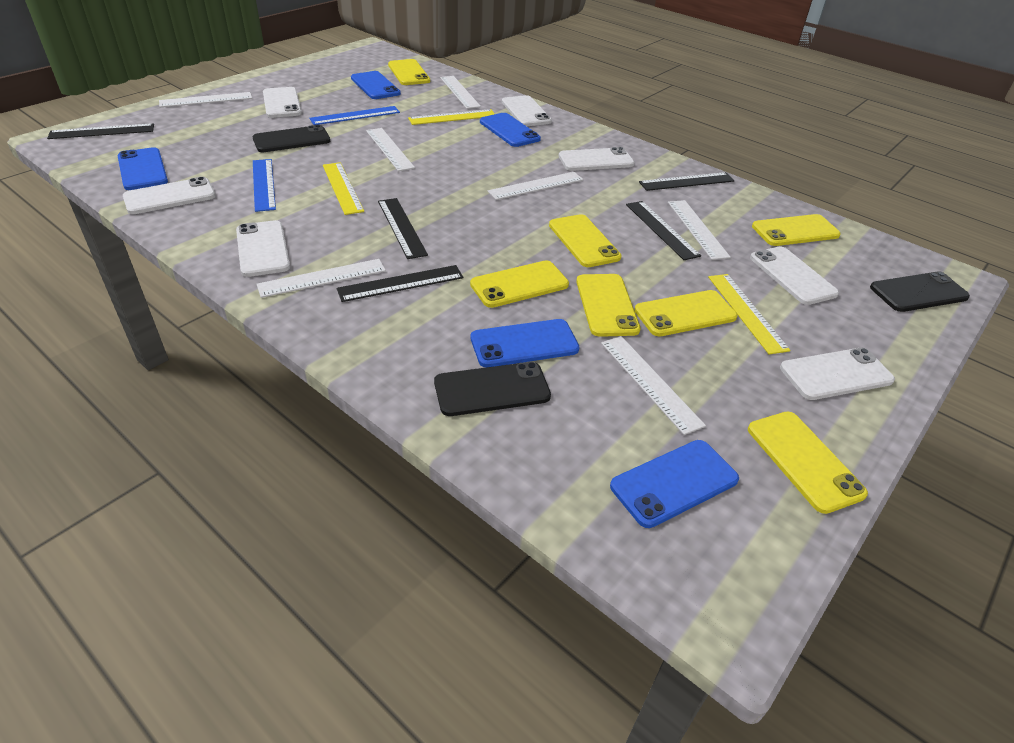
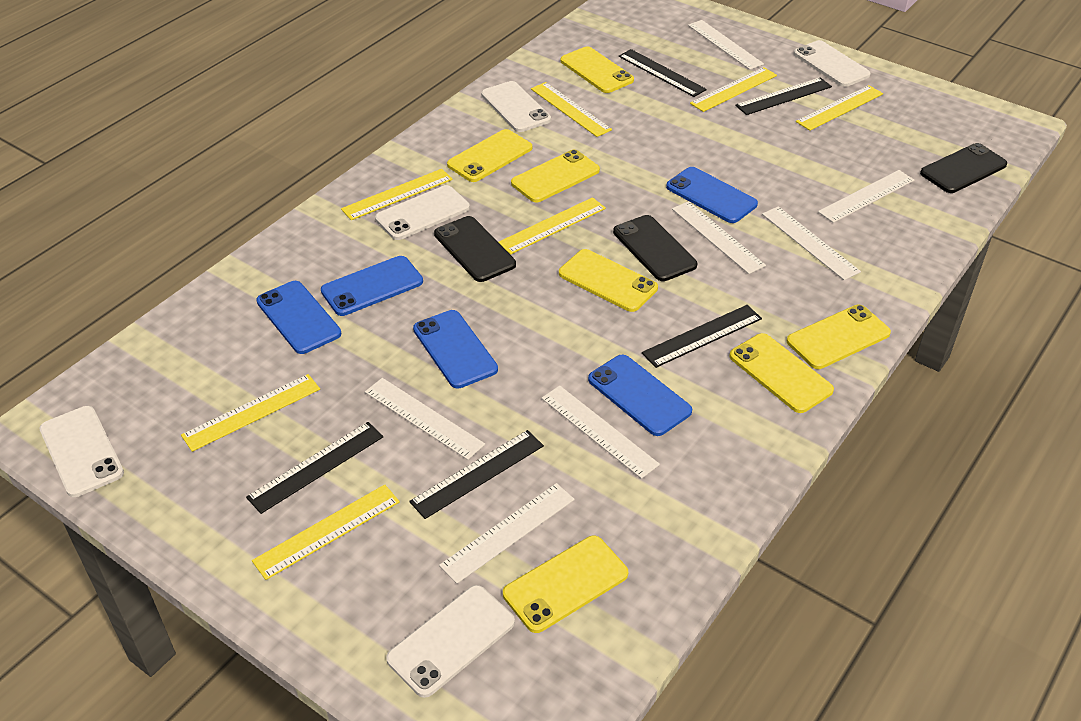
blue ruler: 2 -> 0
white phone: 7 -> 5
yellow ruler: 3 -> 7

